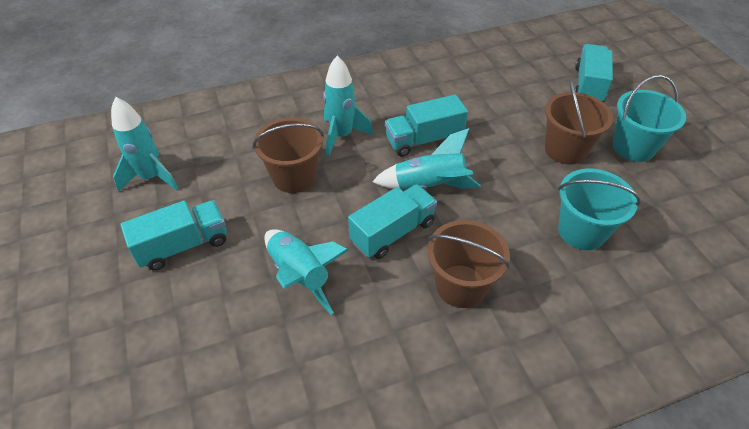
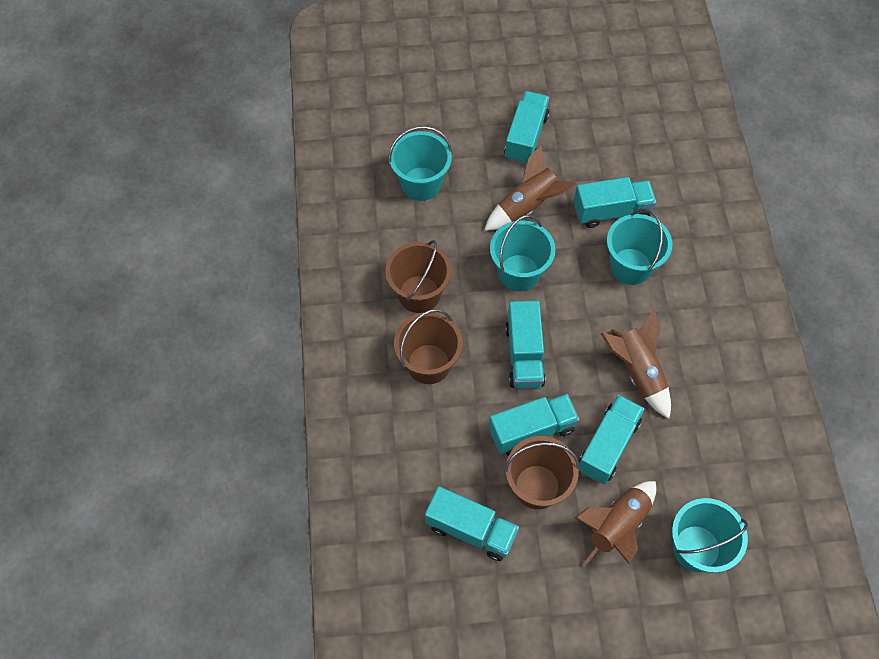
brown rocket: 0 -> 3
turquoise bucket: 2 -> 4
turquoise rocket: 4 -> 0
turquoise truck: 4 -> 6

